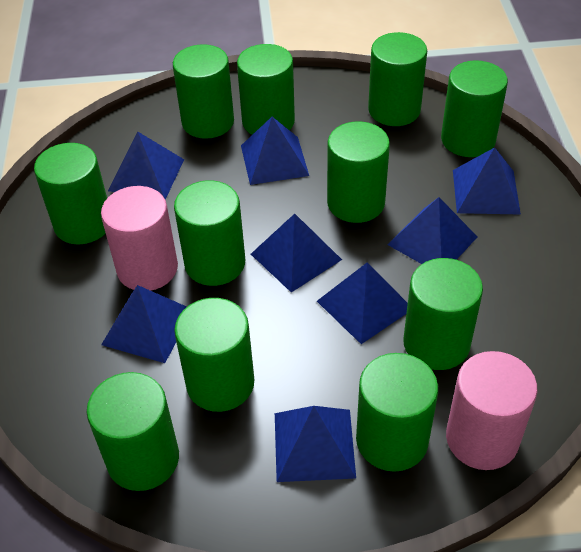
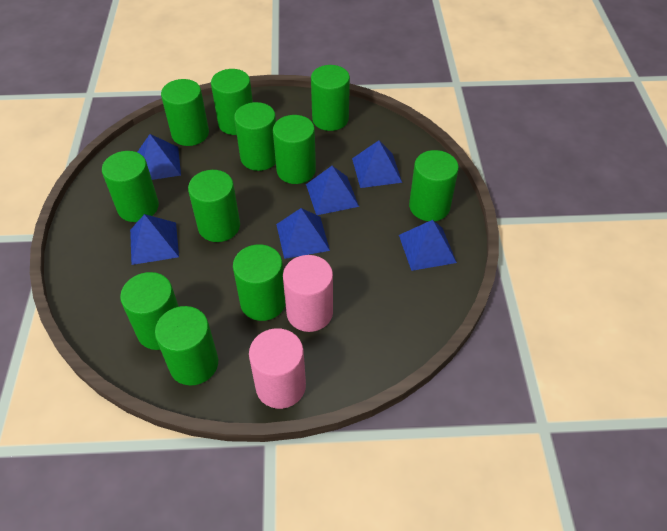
blue pyramid: 8 -> 6

